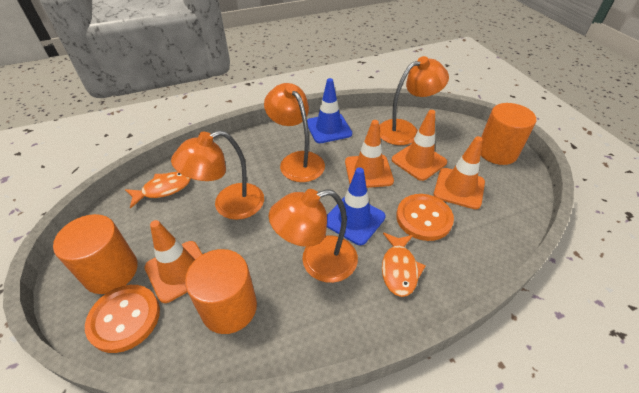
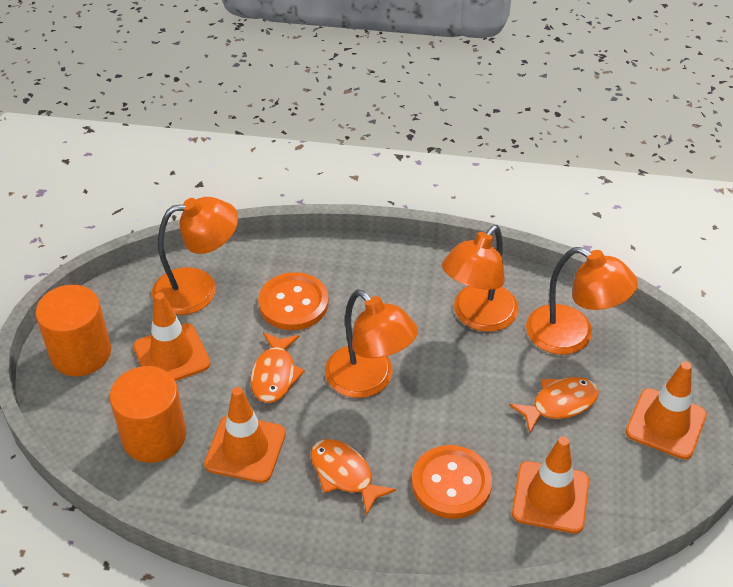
blue traffic cone: 2 -> 0
orange cylinder: 3 -> 2
orange fish: 2 -> 3

